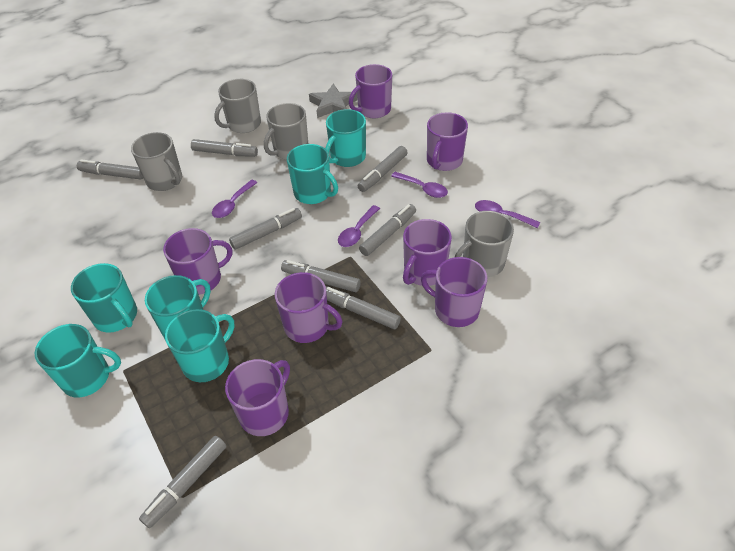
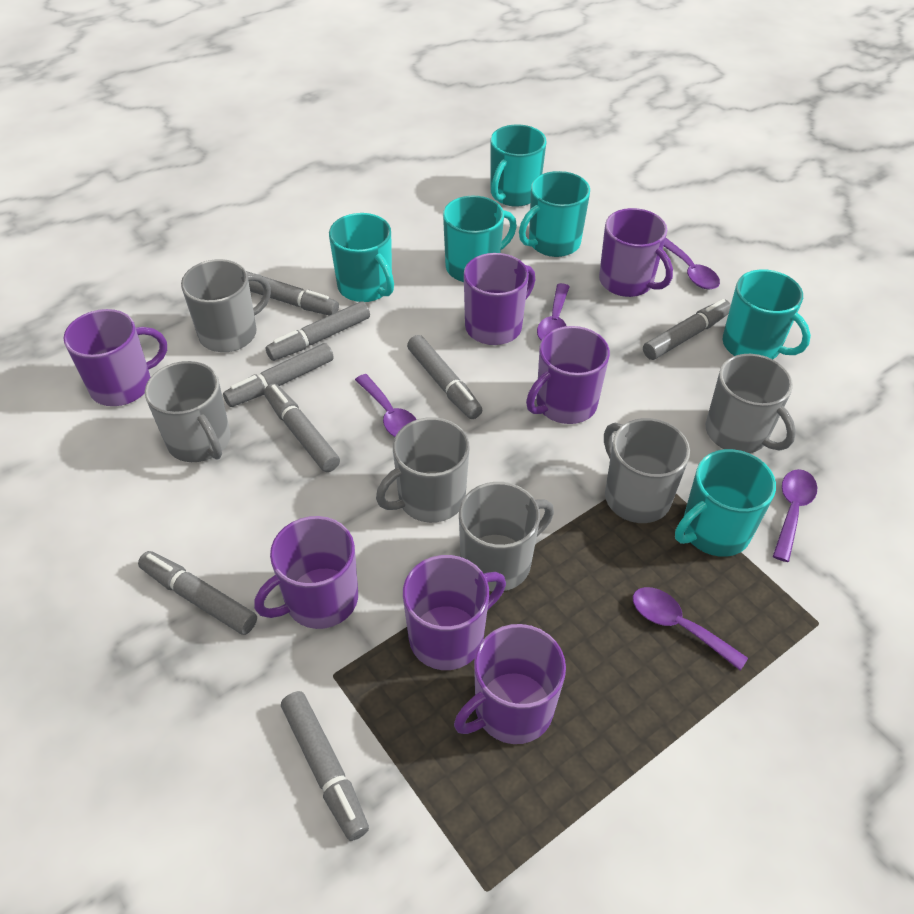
grey mug: 4 -> 6
grey star: 1 -> 0
purple spoon: 4 -> 5

